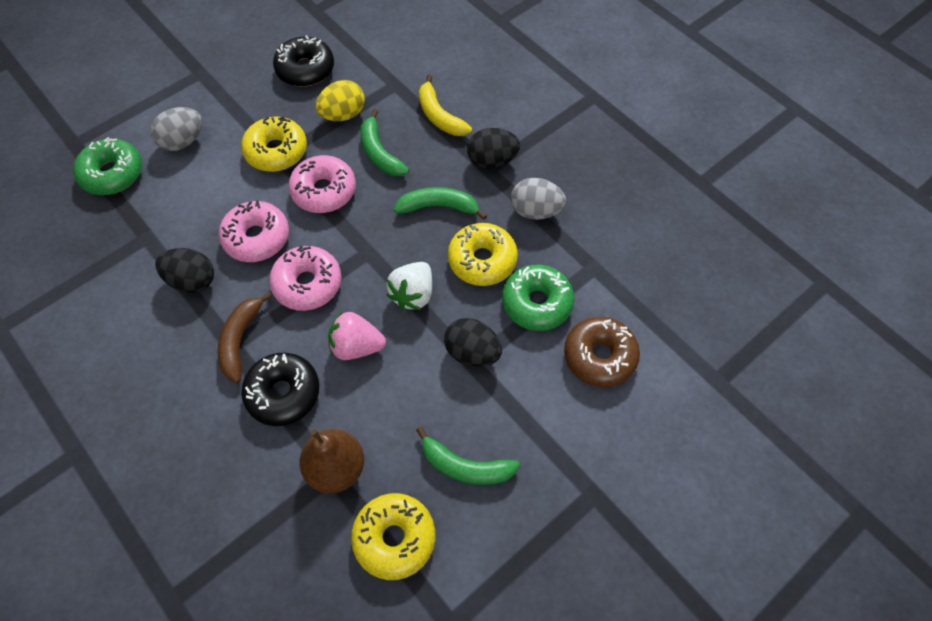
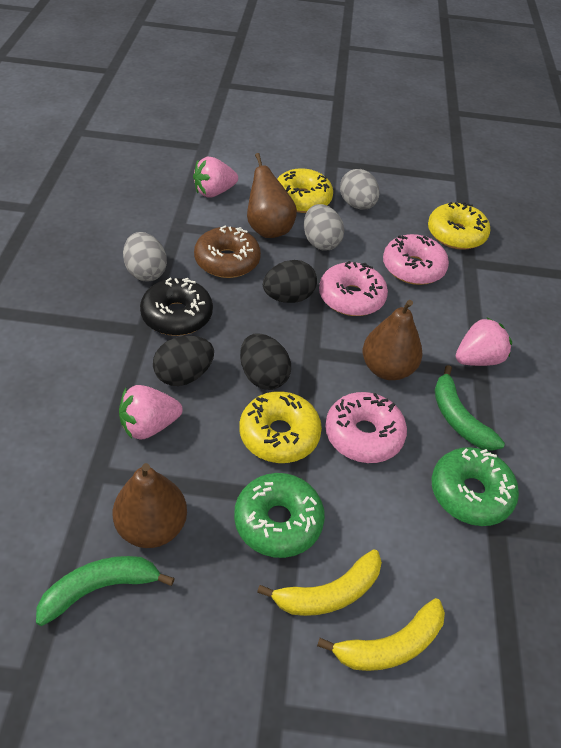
black donut: 2 -> 1
brown banana: 1 -> 0
brown pear: 1 -> 3
green banana: 3 -> 2
grey egg: 2 -> 3
pink strawberry: 1 -> 3
white strawberry: 1 -> 0
yellow banana: 1 -> 2
yellow egg: 1 -> 0

